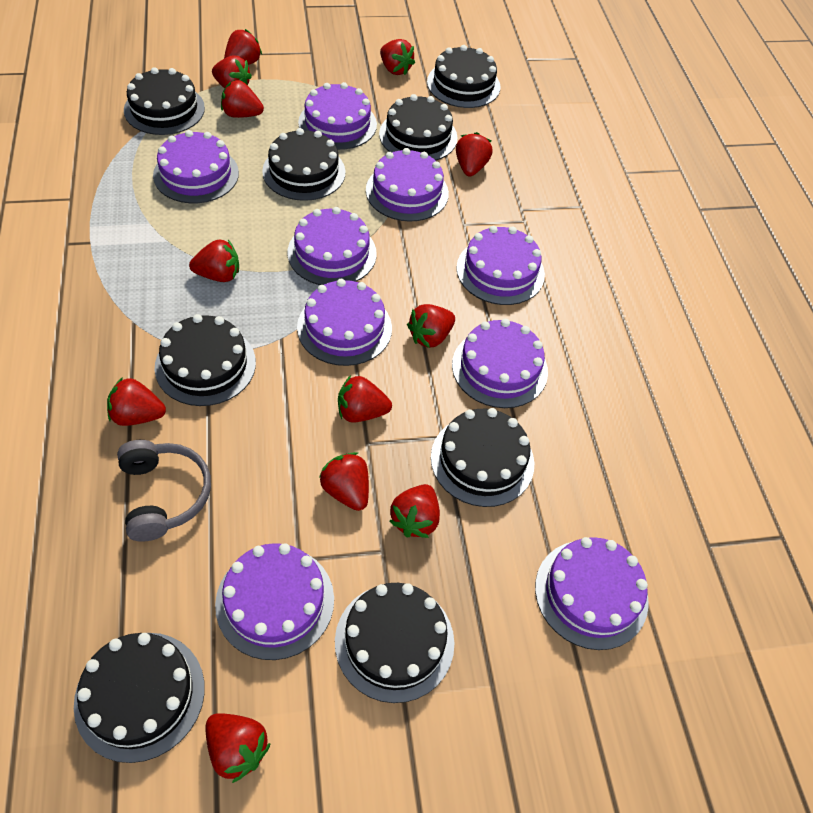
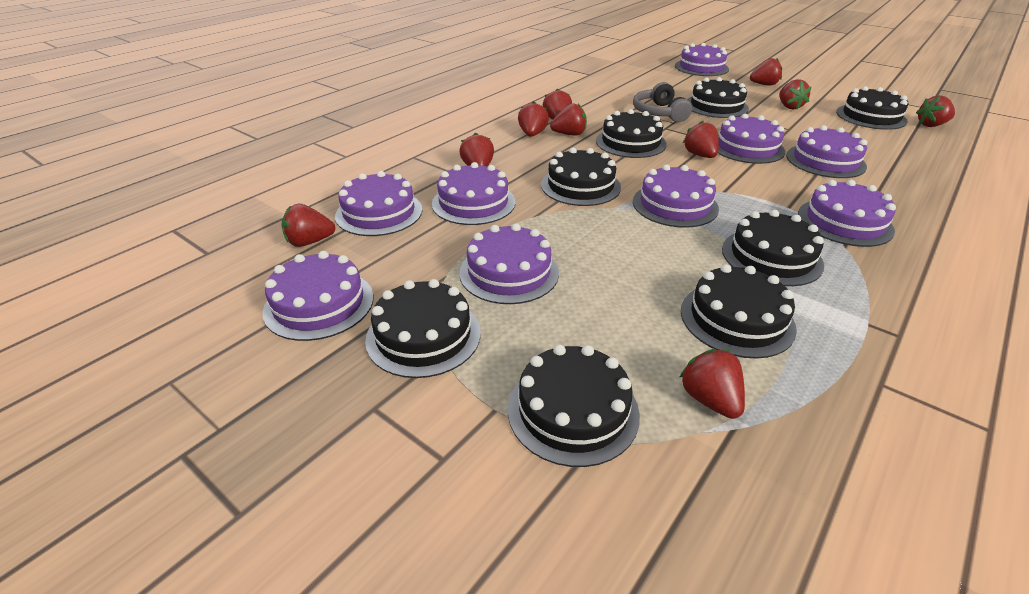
red strawberry: 12 -> 10

